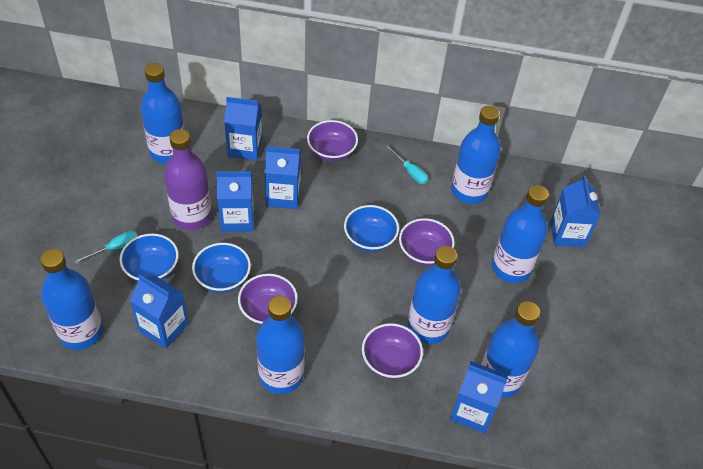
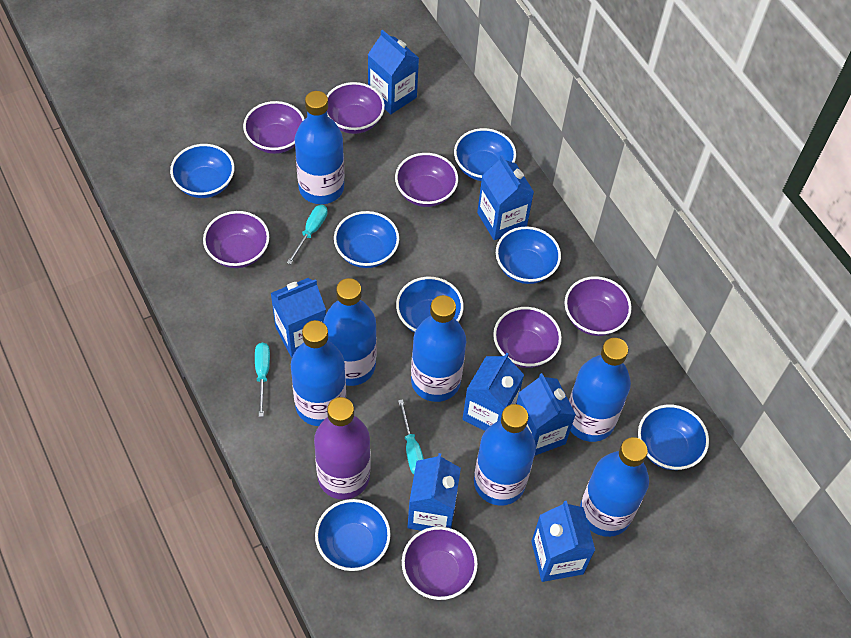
blue bowl: 3 -> 7
blue carton: 6 -> 7
purple bowl: 4 -> 7
turquoise screwdriver: 2 -> 3

